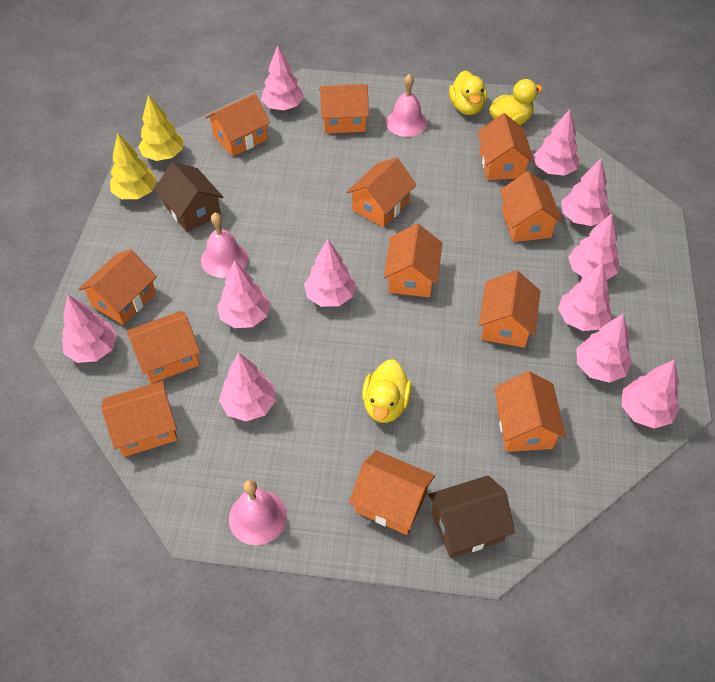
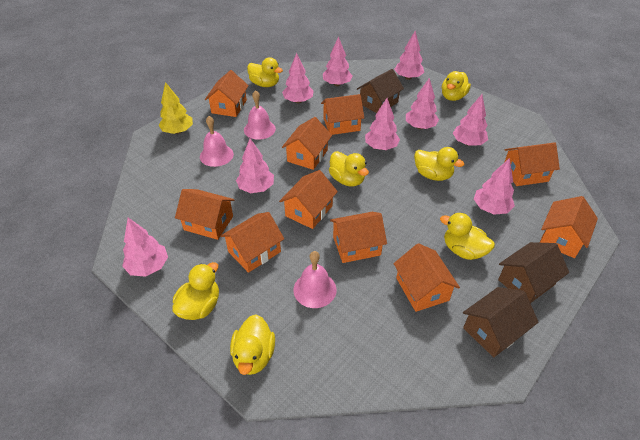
brown house: 2 -> 3
orange house: 12 -> 10
pink tree: 11 -> 9
yellow duck: 3 -> 7
yellow tree: 2 -> 1

